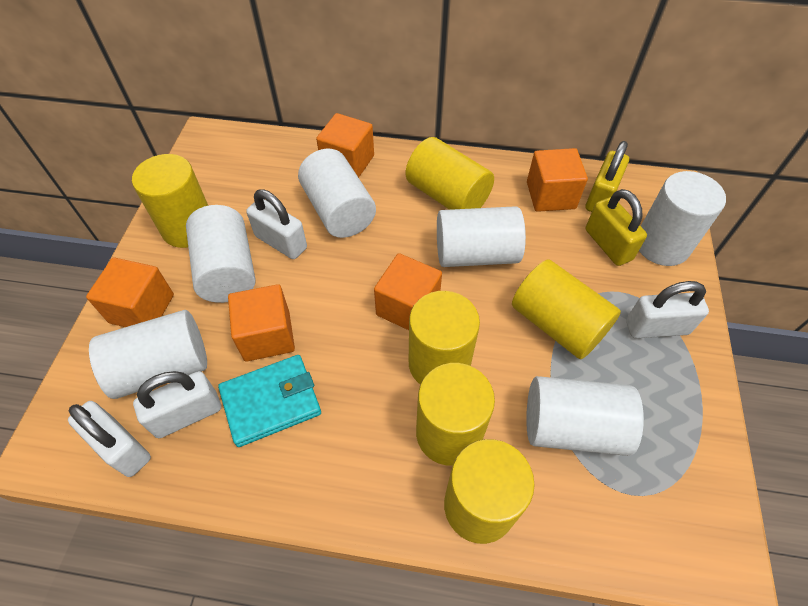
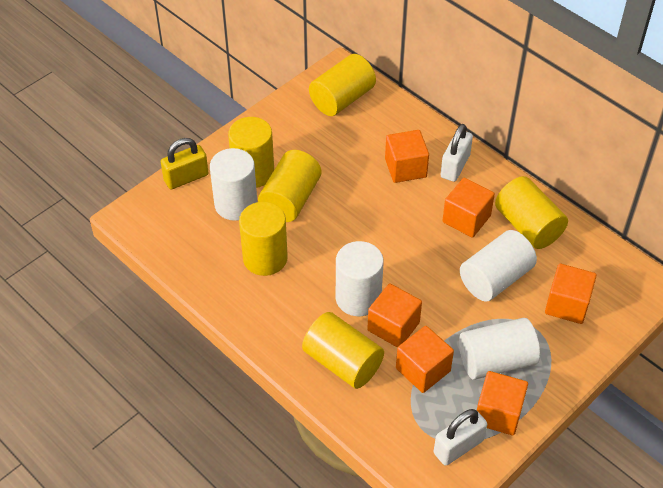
orange cube: 5 -> 6
turquoise wallet: 1 -> 0
white cylinder: 6 -> 4
white padlock: 4 -> 2
yellow padlock: 2 -> 1

